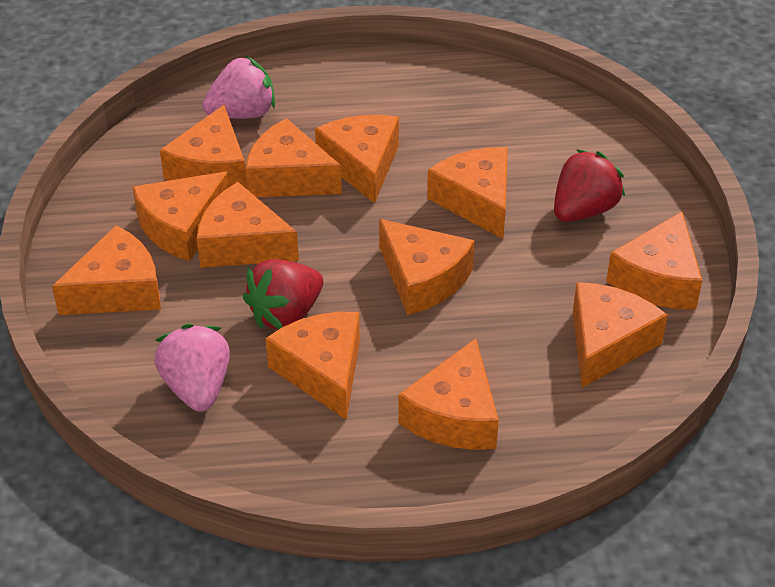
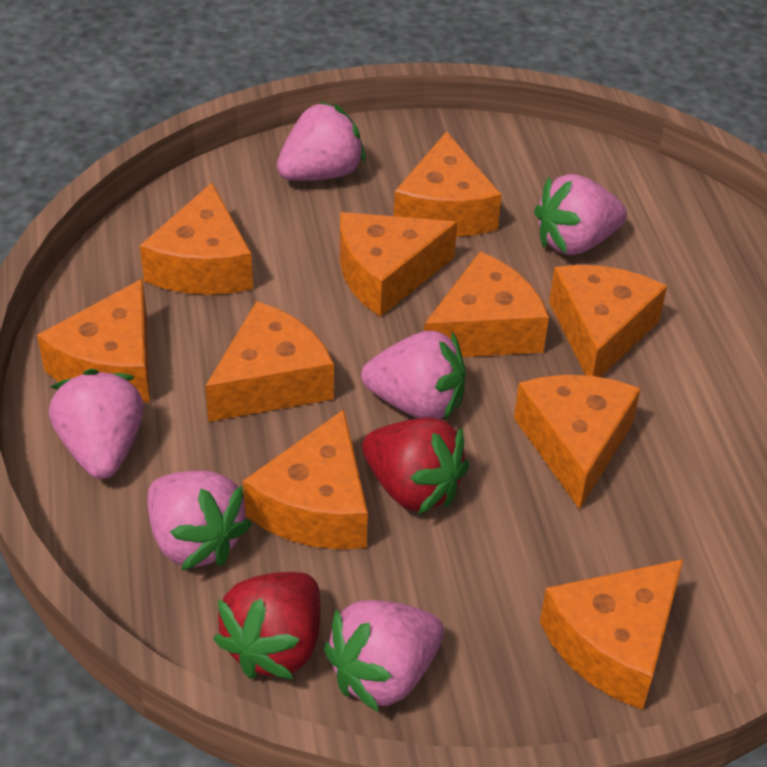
orange cheese: 12 -> 10
pink strawberry: 2 -> 6

